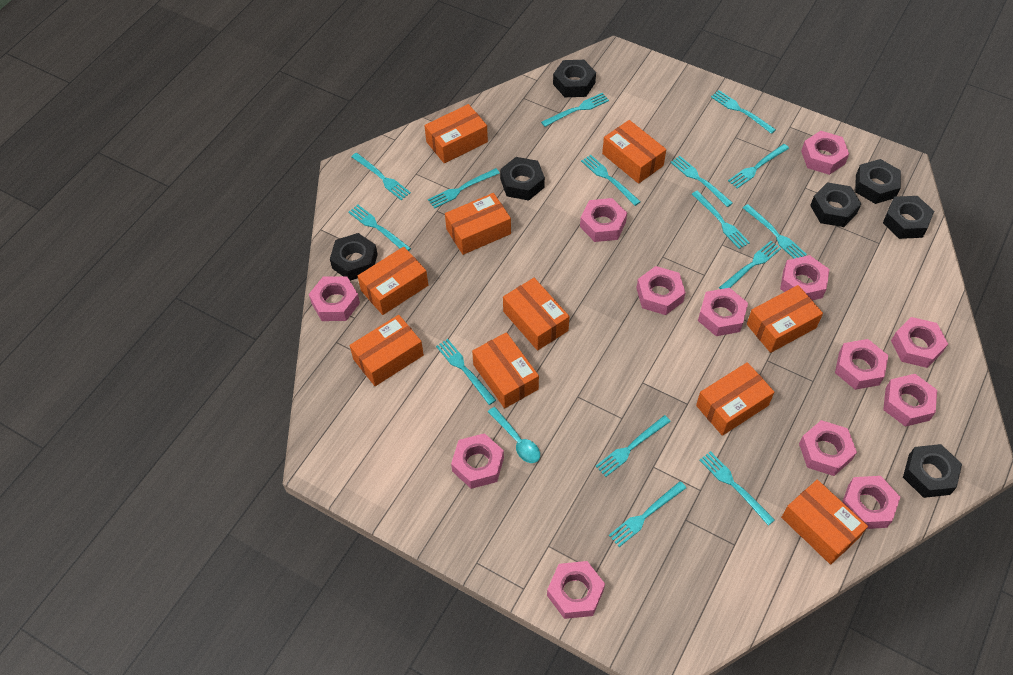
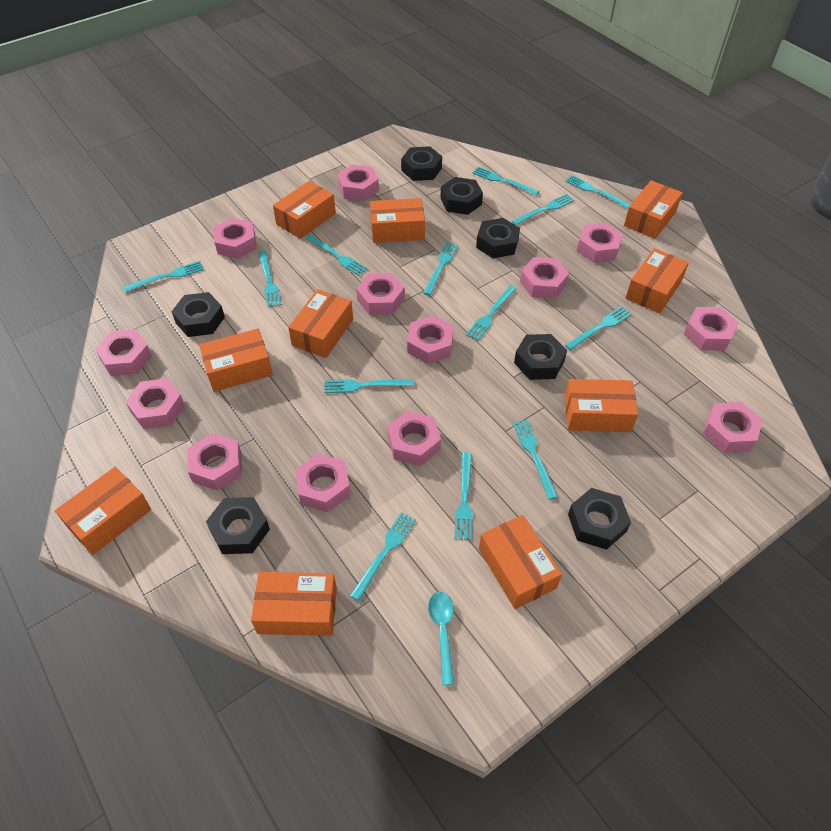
turquoise fork: 15 -> 13

